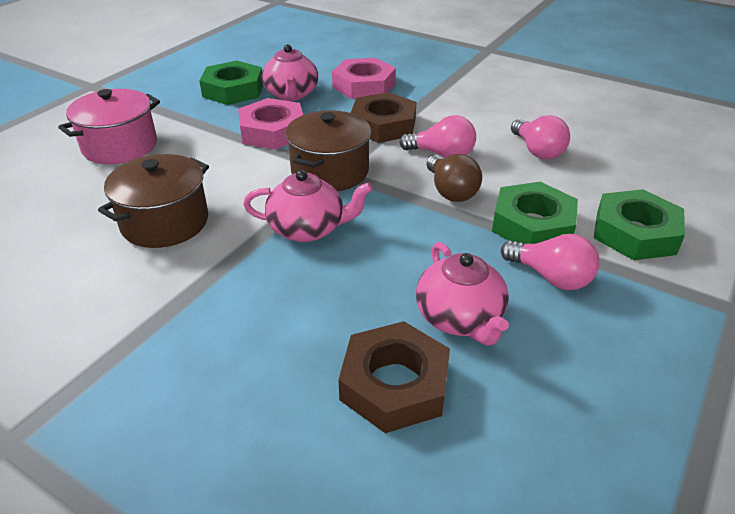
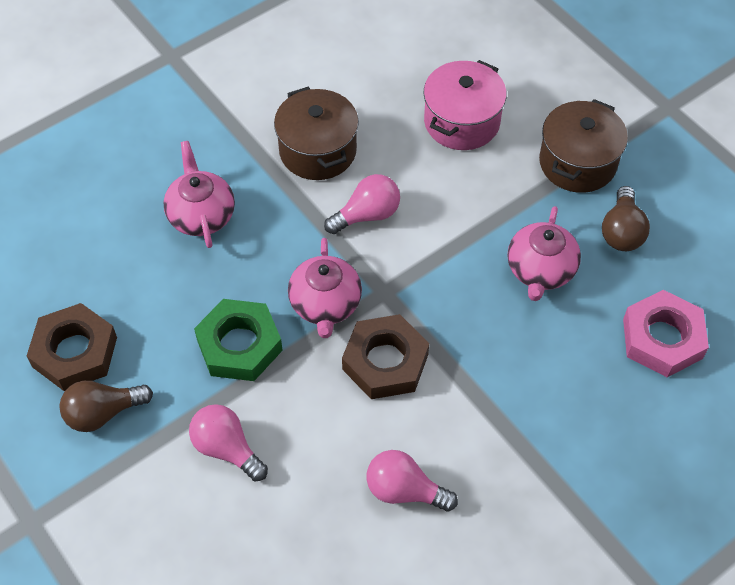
brown light bulb: 1 -> 2
green nut: 3 -> 1
pink nut: 2 -> 1

